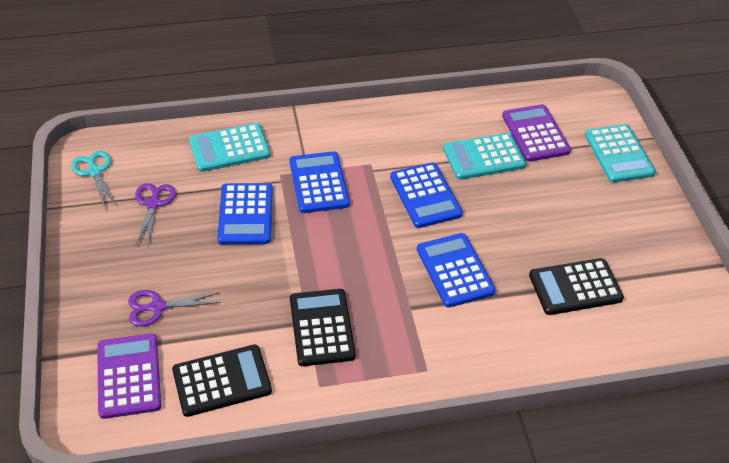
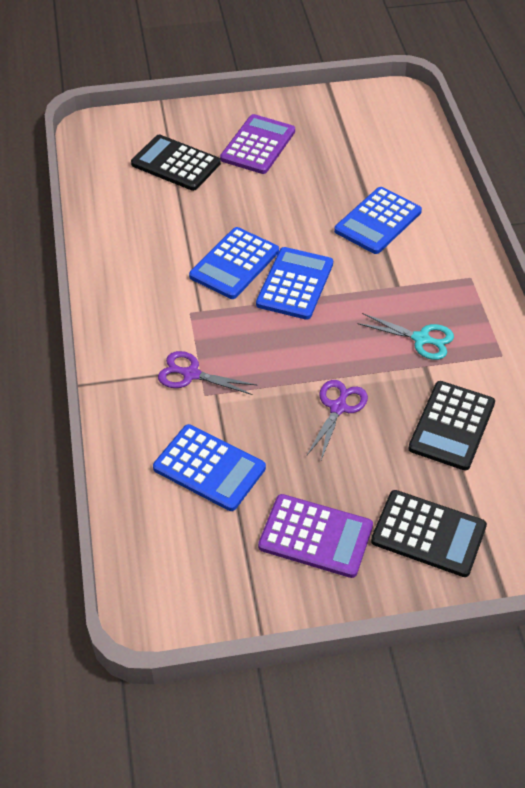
turquoise calculator: 3 -> 0

